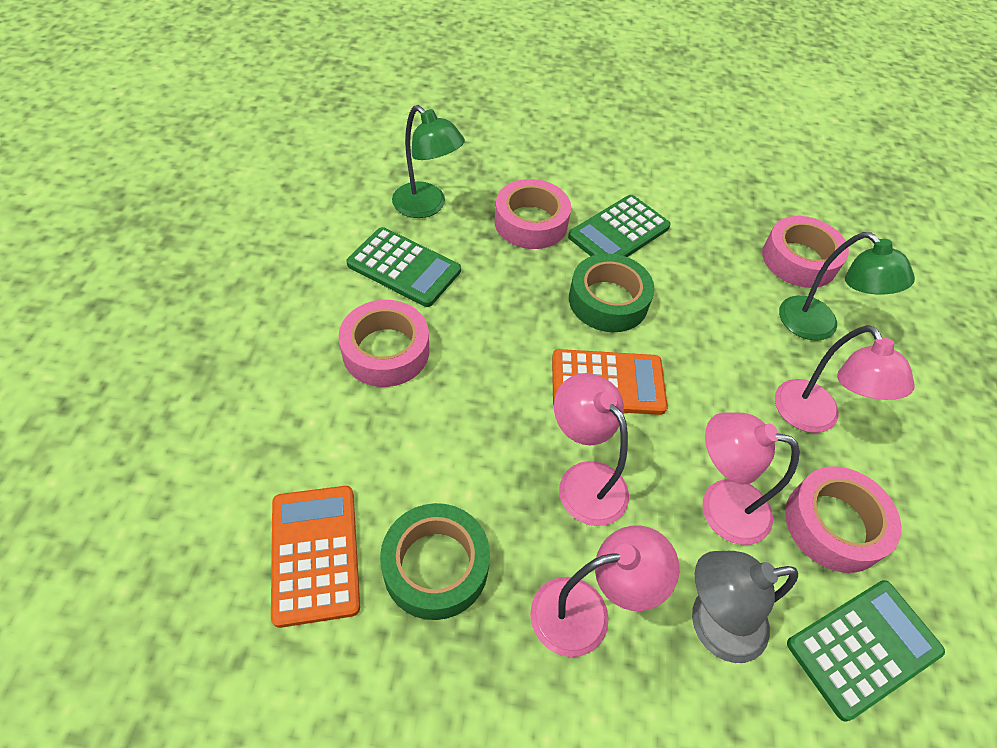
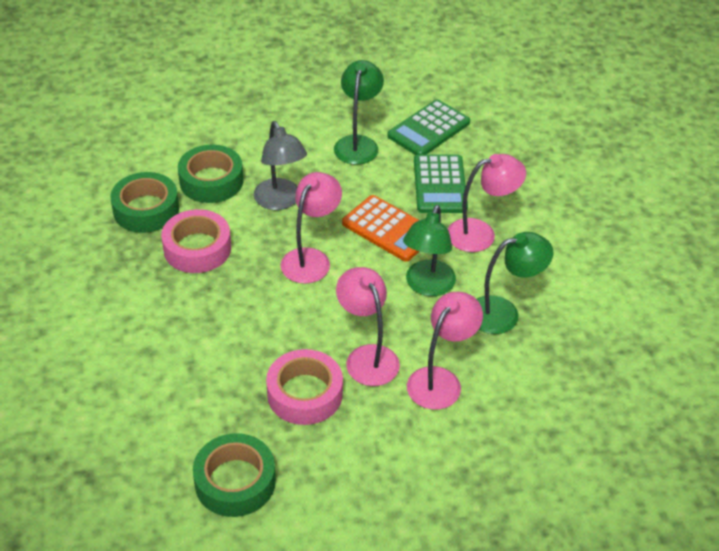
green calculator: 3 -> 2
green lamp: 2 -> 3
green tape: 2 -> 3
orange calculator: 2 -> 1
pink tape: 4 -> 2

